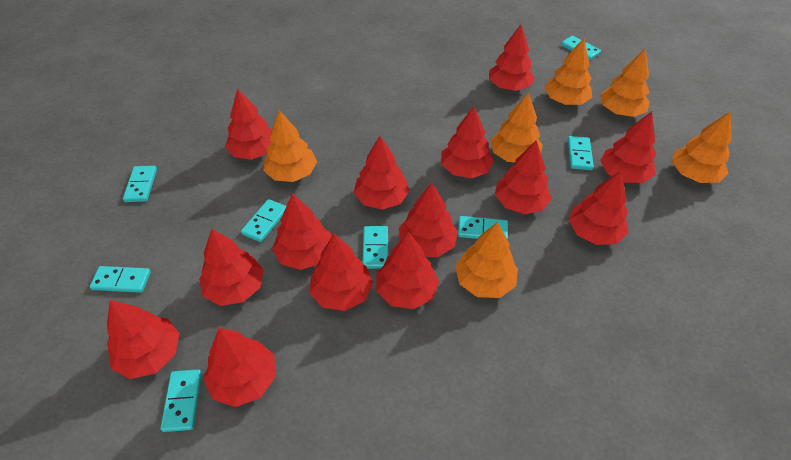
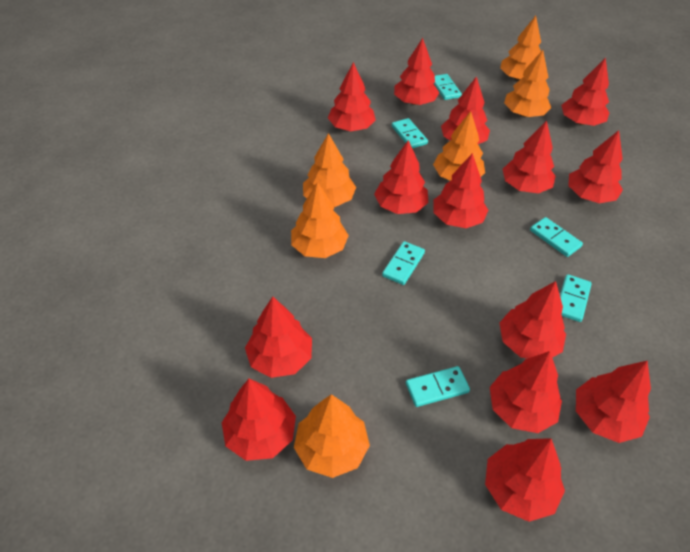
turquoise domino: 8 -> 6

